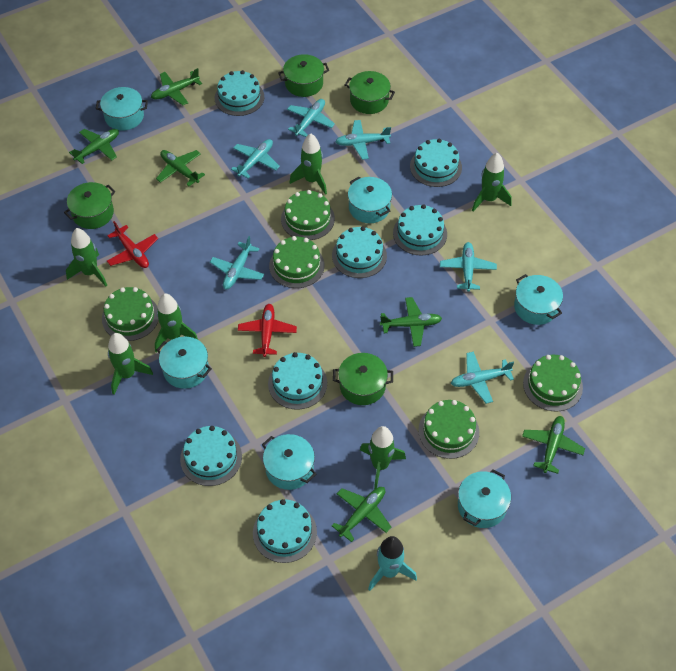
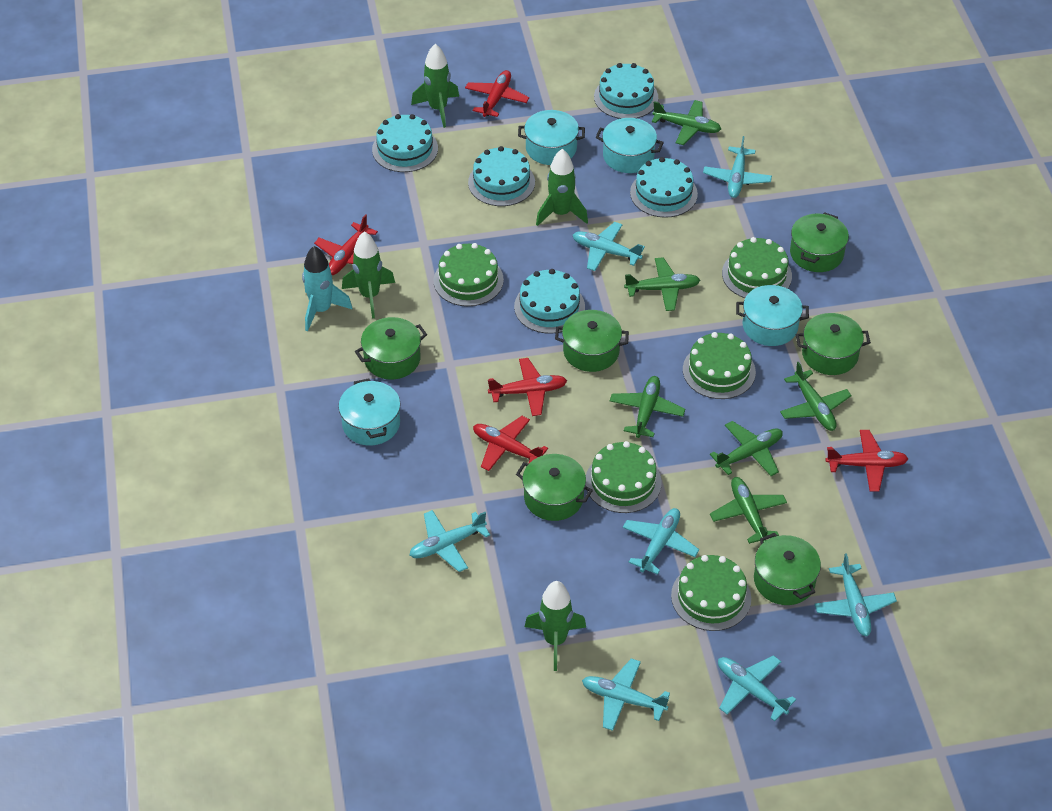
green pot: 4 -> 6
green rocket: 6 -> 4
red plane: 2 -> 5
turquoise cake: 7 -> 5
turquoise plane: 6 -> 7
turquoise pot: 6 -> 4

